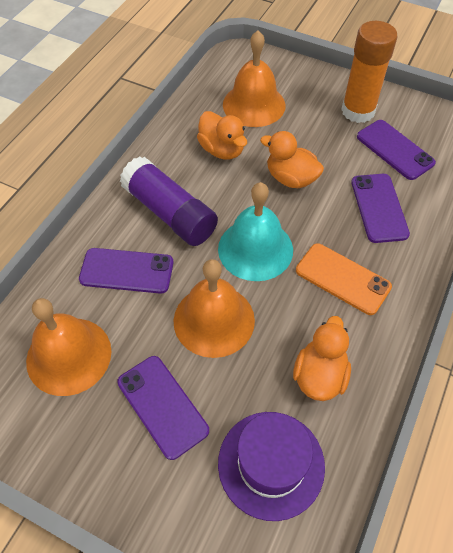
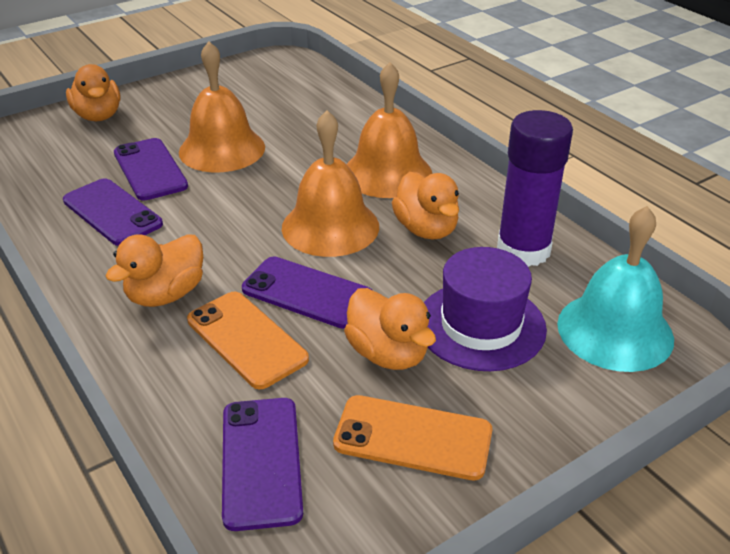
orange duck: 3 -> 4
orange glue stick: 1 -> 0
orange phone: 1 -> 2

